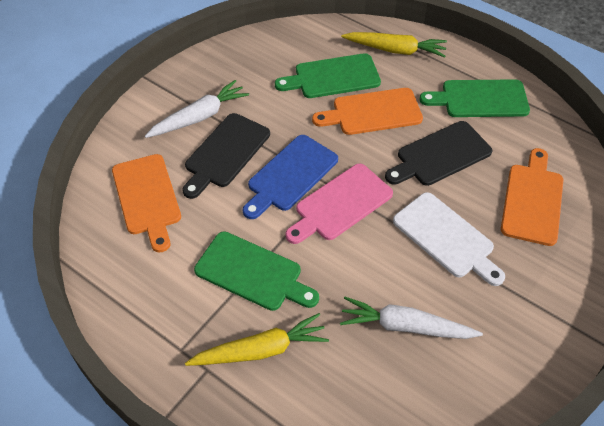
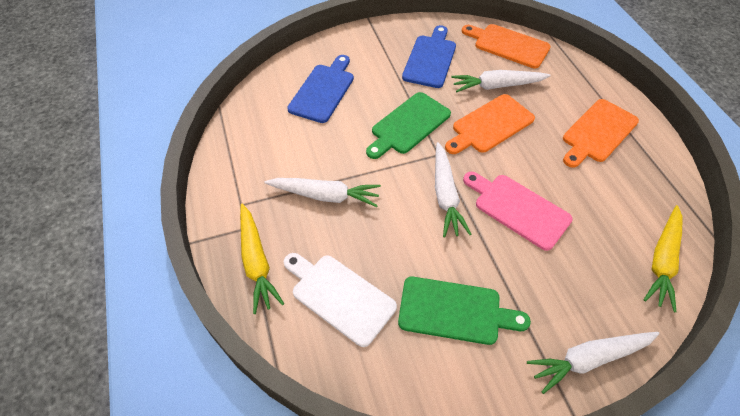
black cutting board: 2 -> 0
blue cutting board: 1 -> 2
green cutting board: 3 -> 2
white carrot: 2 -> 4

